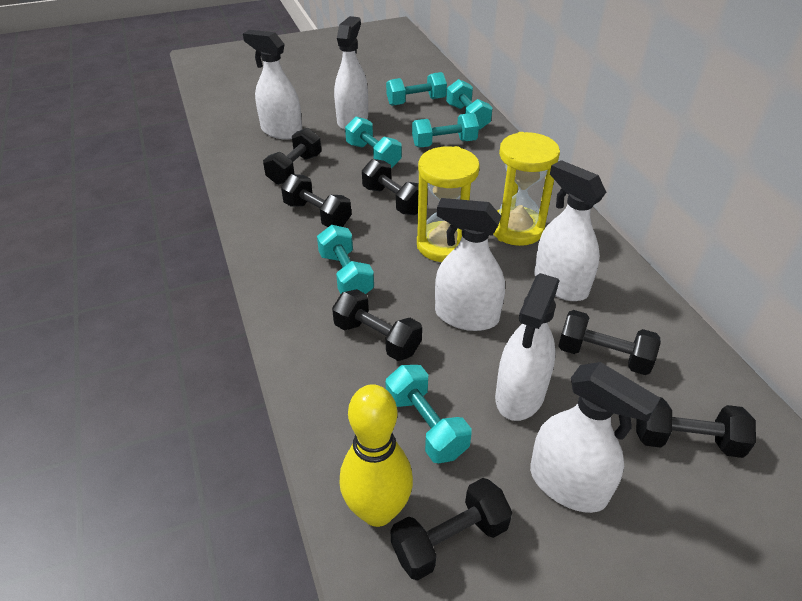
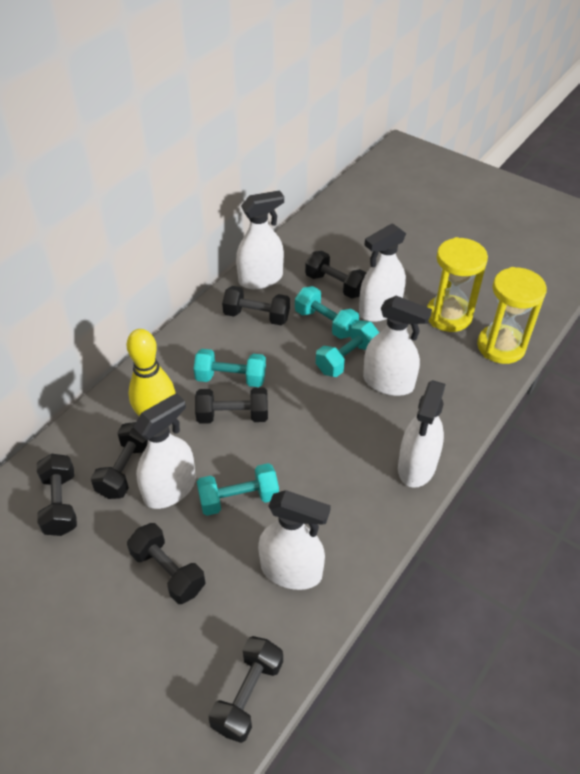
turquoise dumbbell: 6 -> 4

